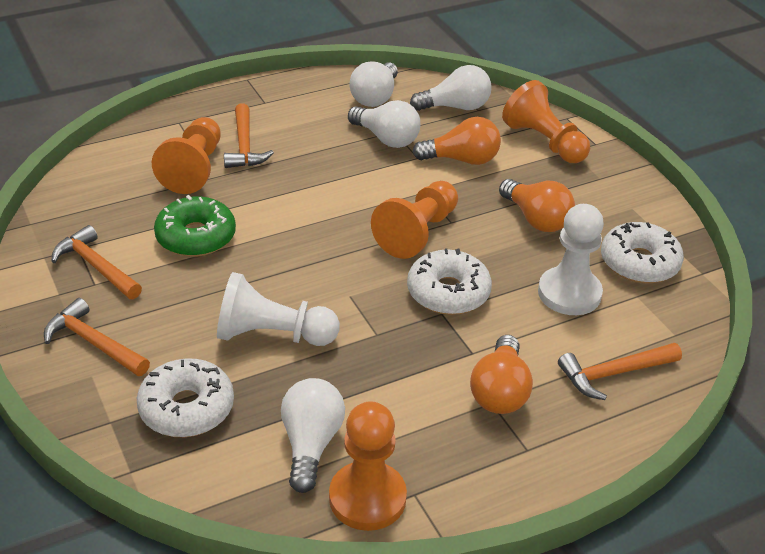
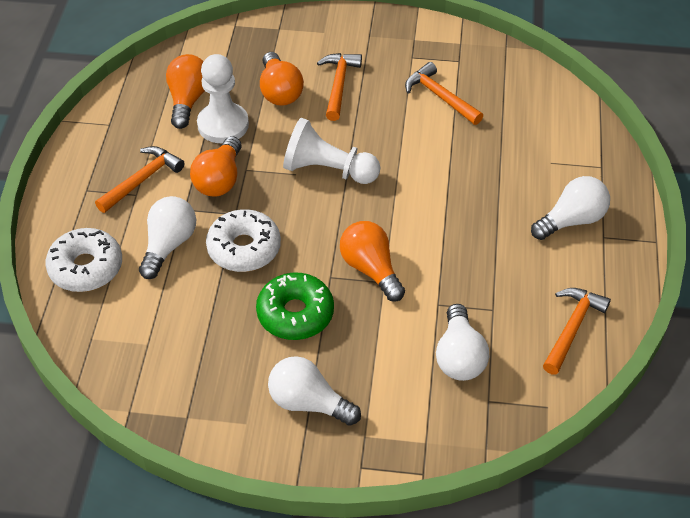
orange light bulb: 3 -> 4
orange pawn: 4 -> 0
white donut: 3 -> 2

